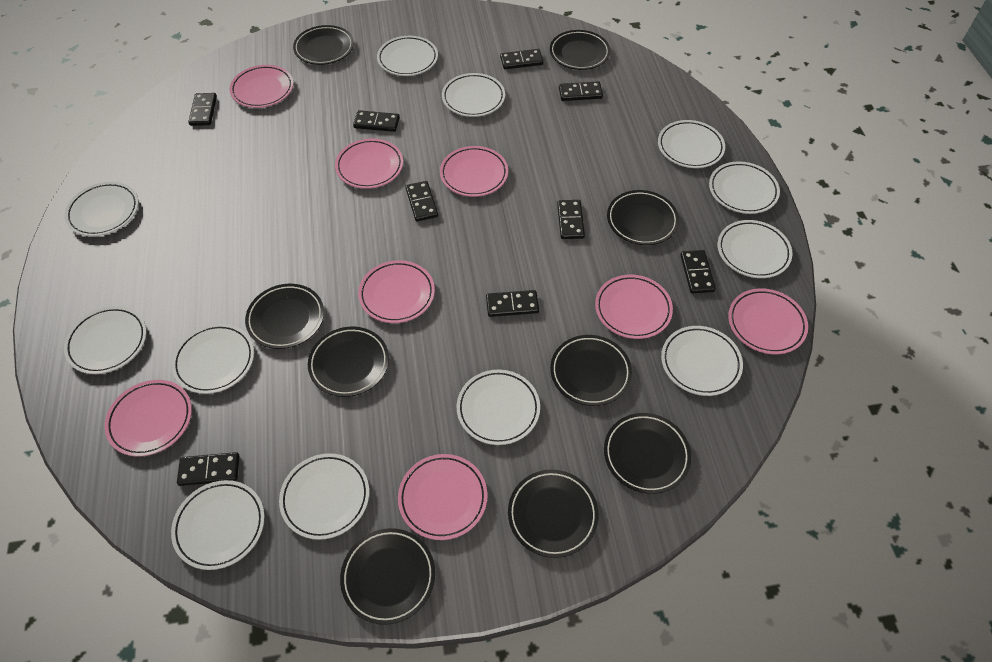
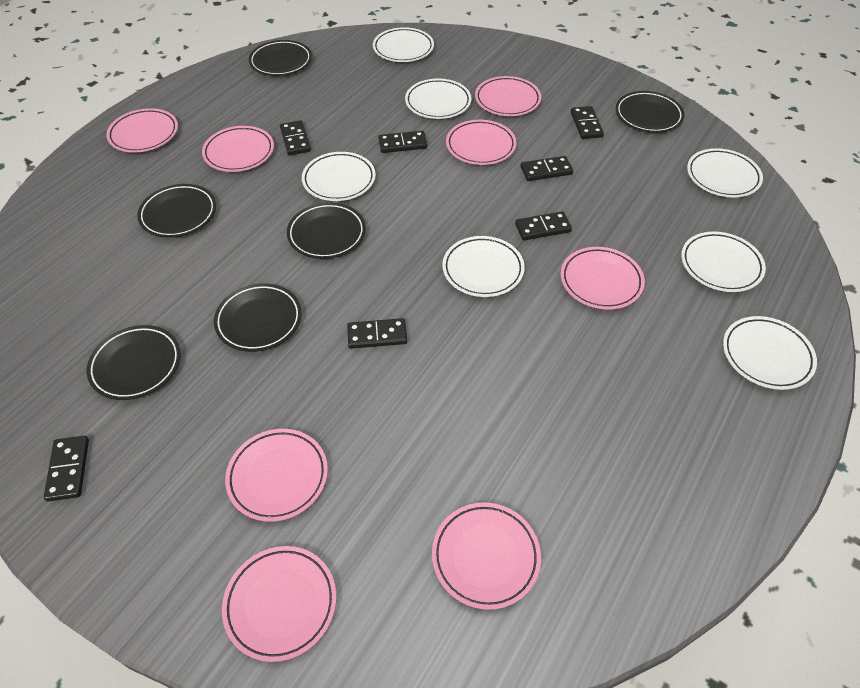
black domino: 9 -> 7
black plate: 9 -> 6
white plate: 12 -> 7

